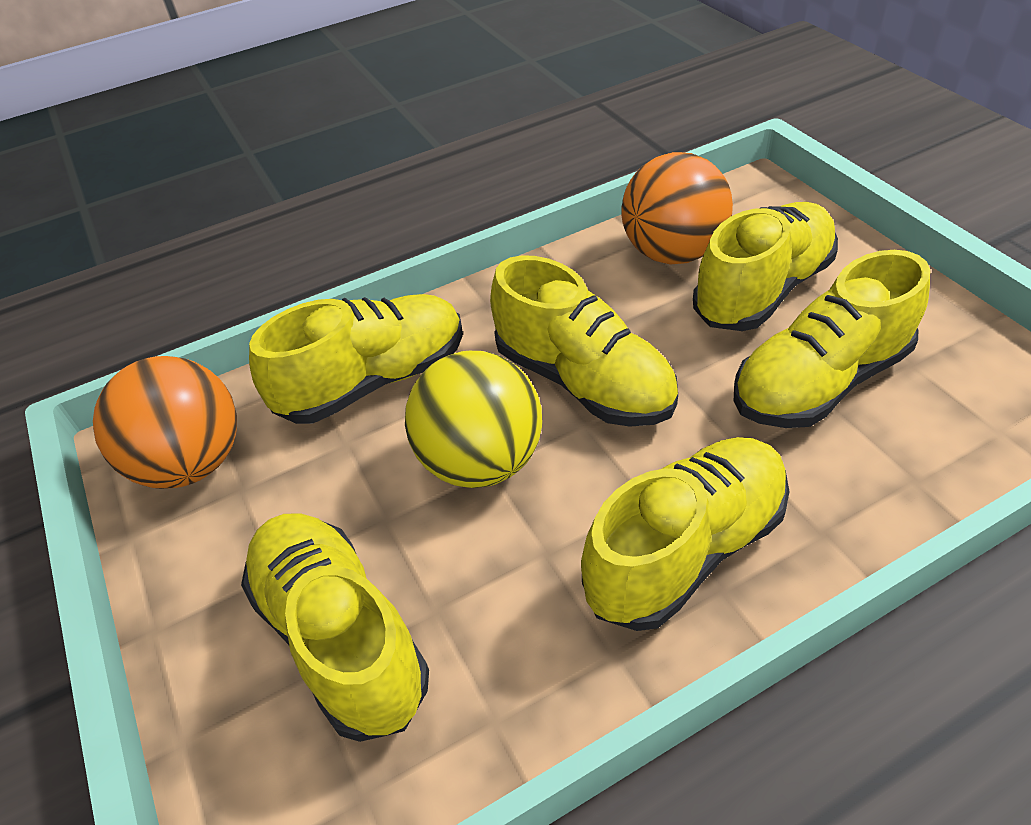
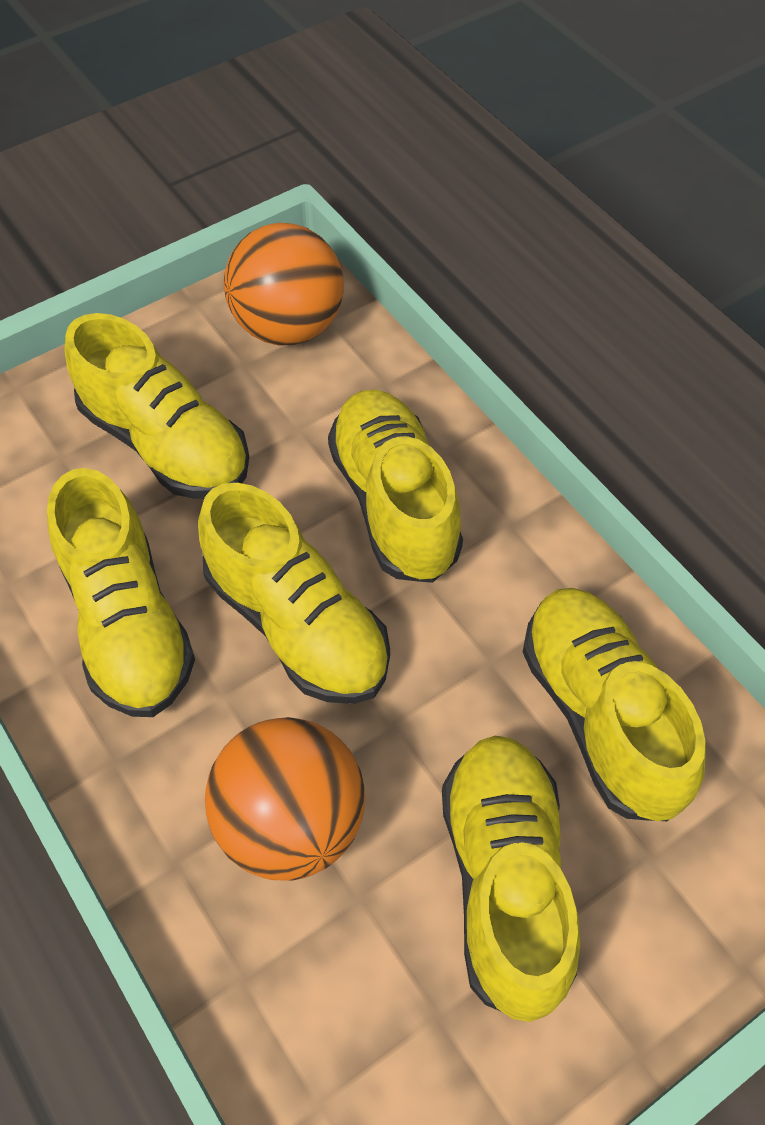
yellow ball: 1 -> 0

